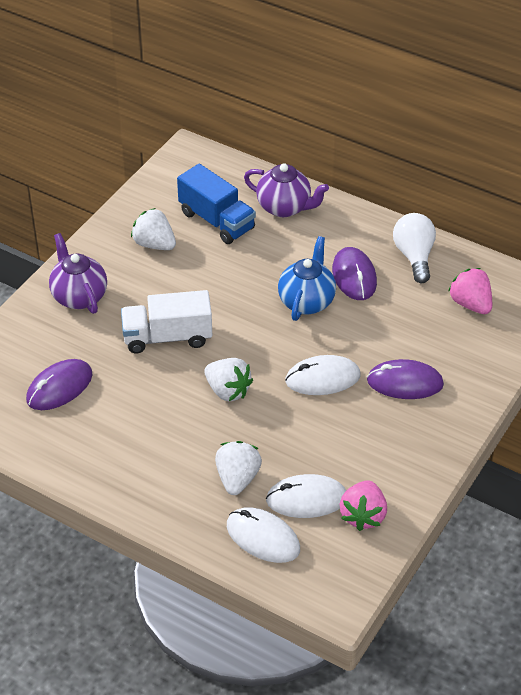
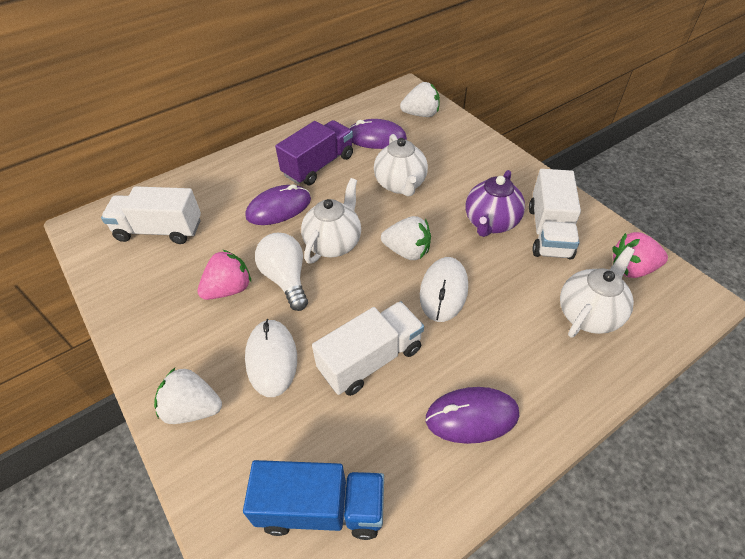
blue teapot: 1 -> 0
purple teapot: 2 -> 1
purple truck: 0 -> 1
white mouse: 3 -> 2
white teapot: 0 -> 3
white truck: 1 -> 3

